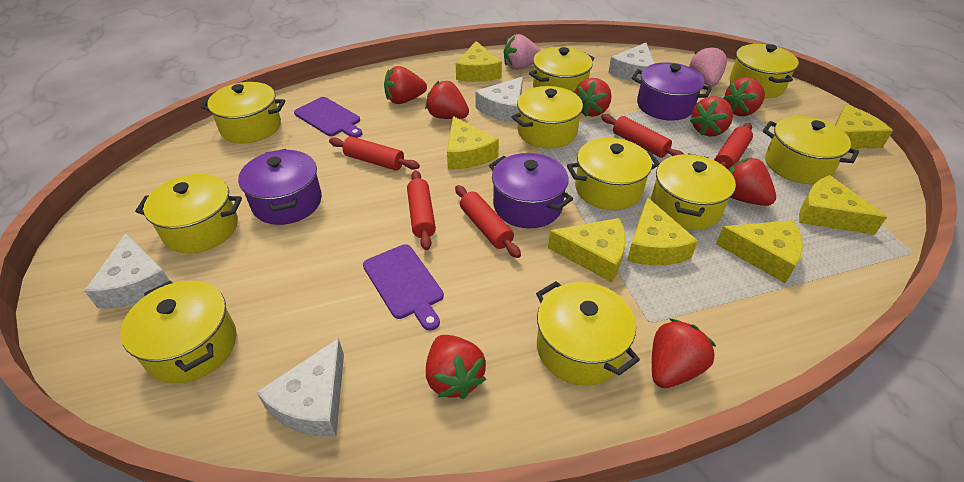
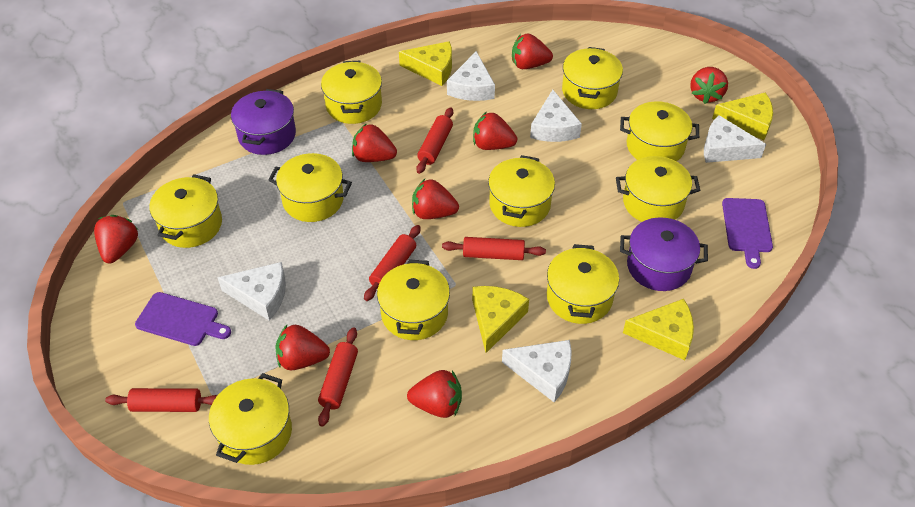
pink strawberry: 2 -> 0
purple pot: 3 -> 2
white cheese: 4 -> 5
yellow cheese: 7 -> 4

